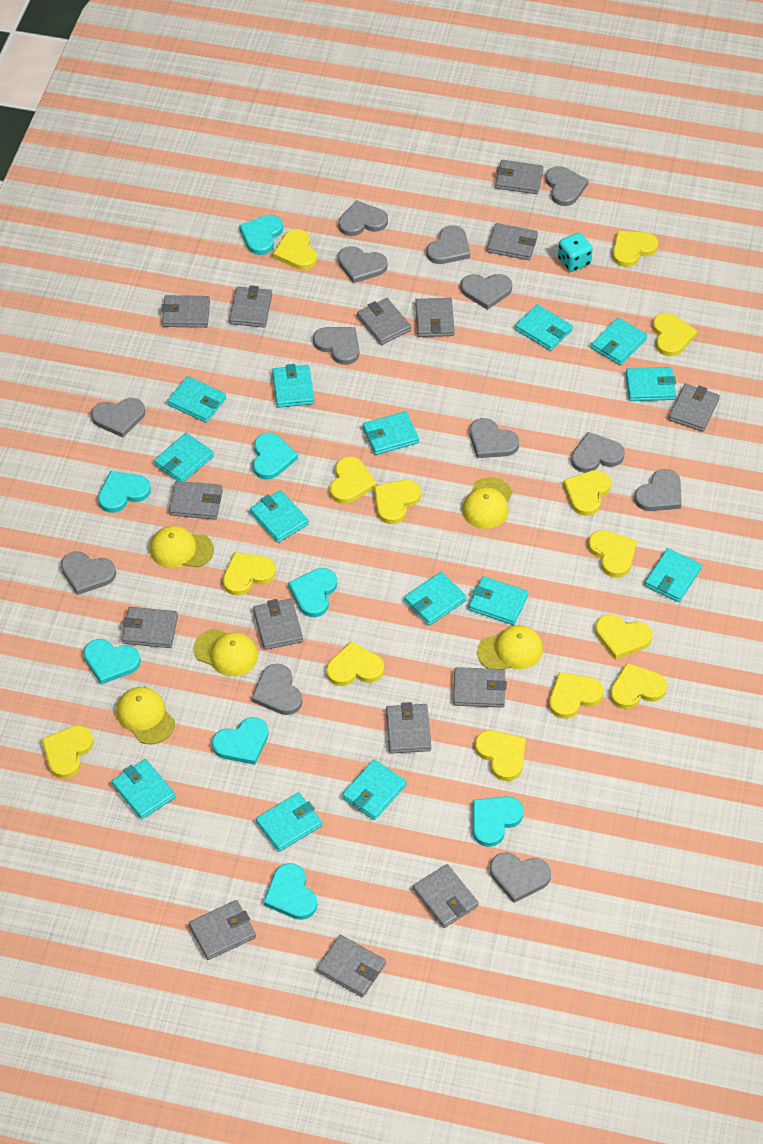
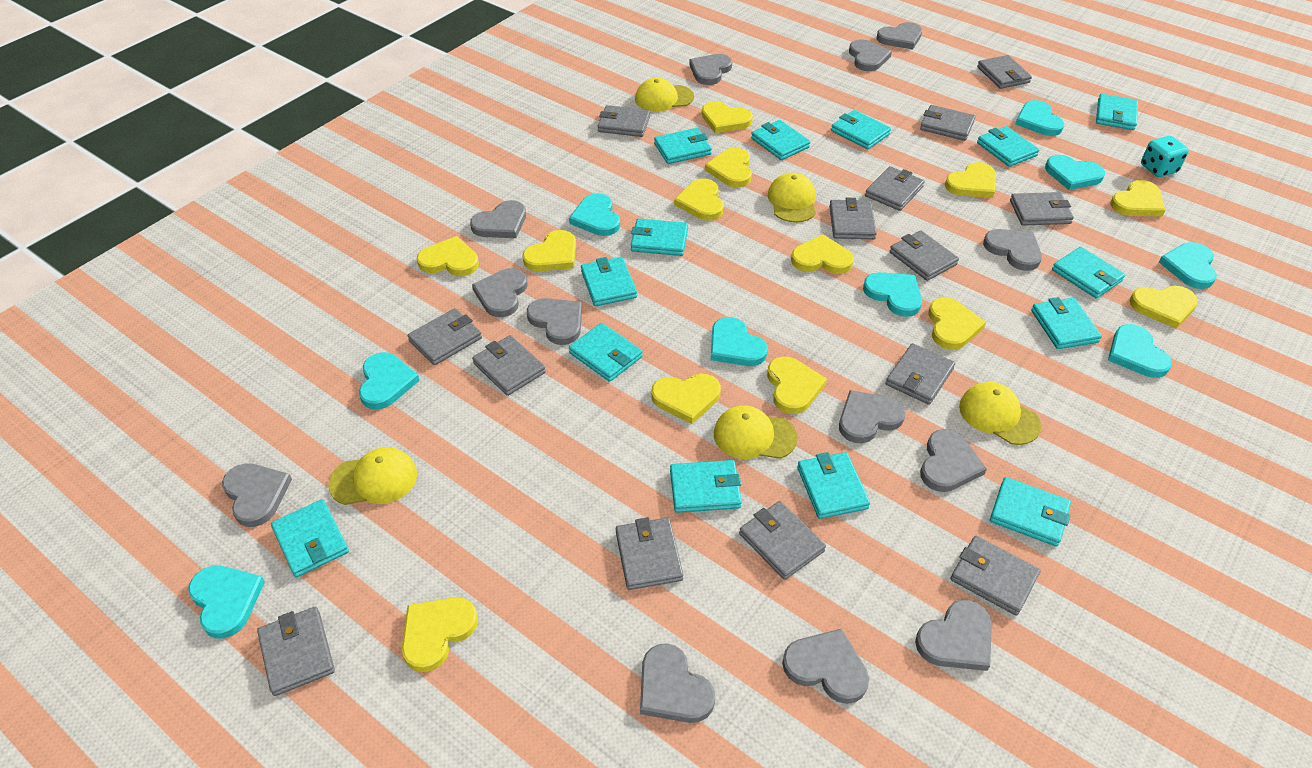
grey wallet: 15 -> 14
turquoise heart: 8 -> 9
yellow heart: 14 -> 13

